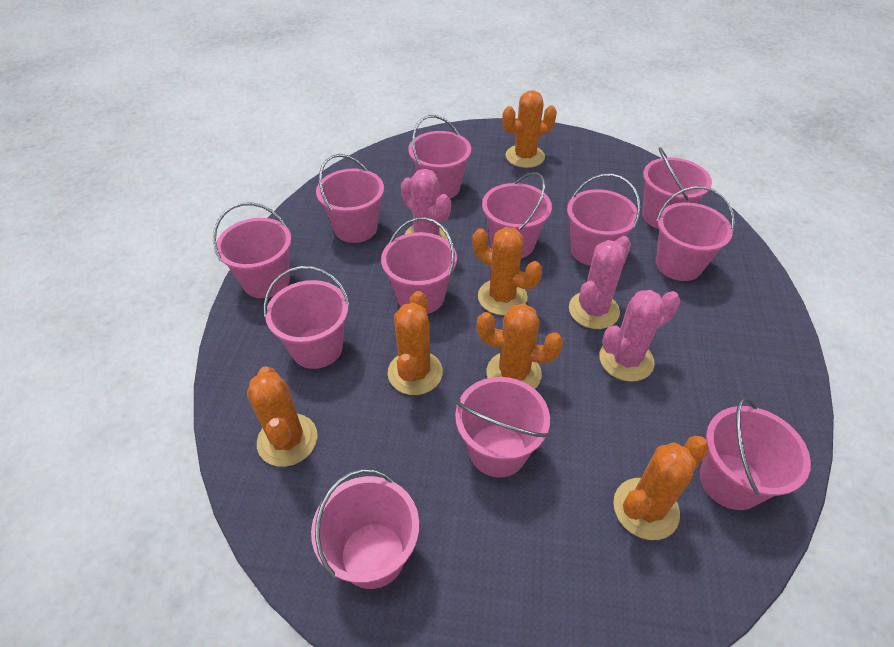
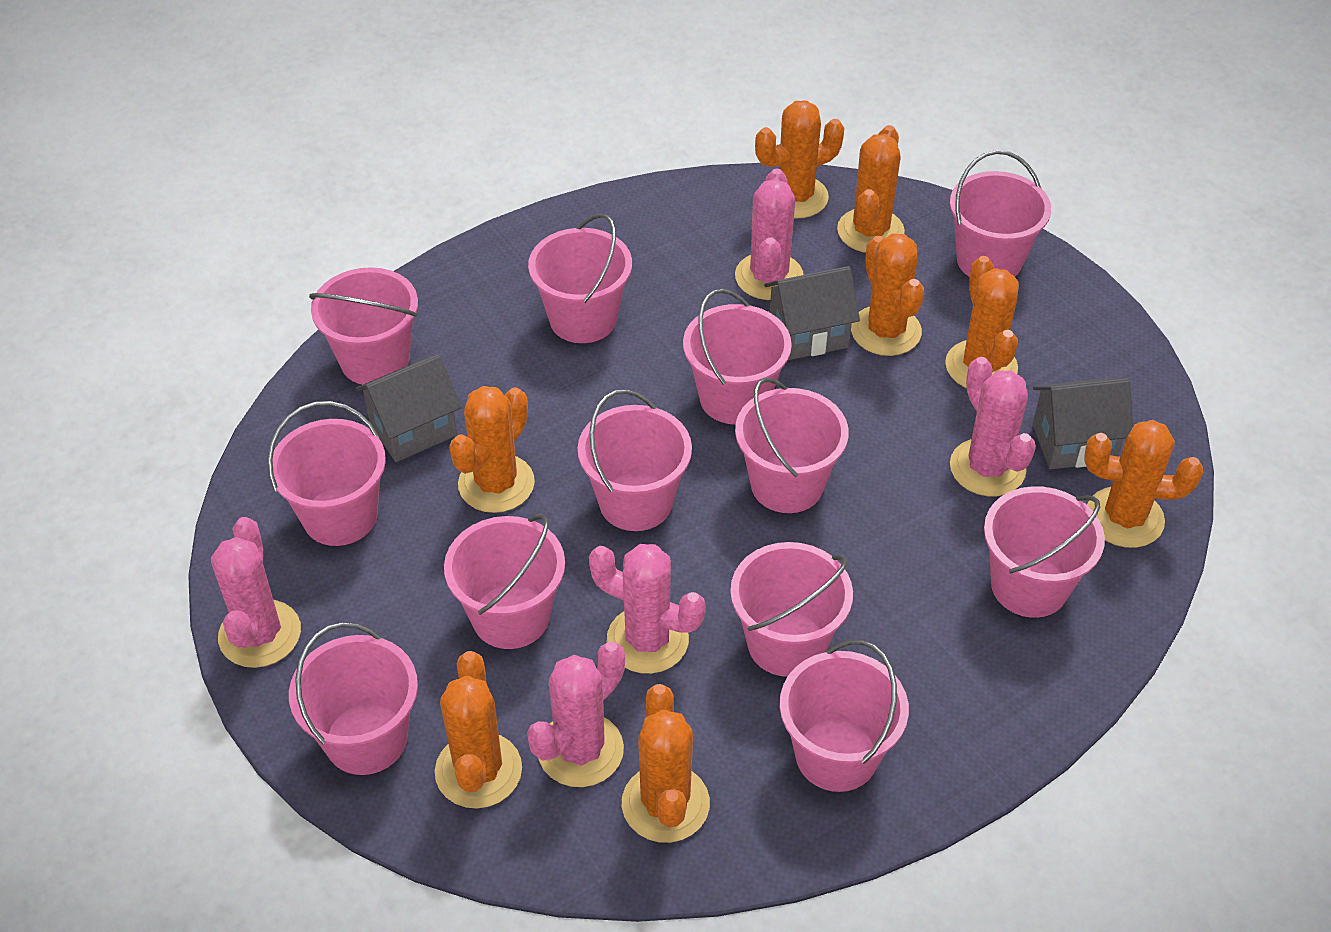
grey house: 0 -> 3
orange cactus: 6 -> 8
pink cactus: 3 -> 5

